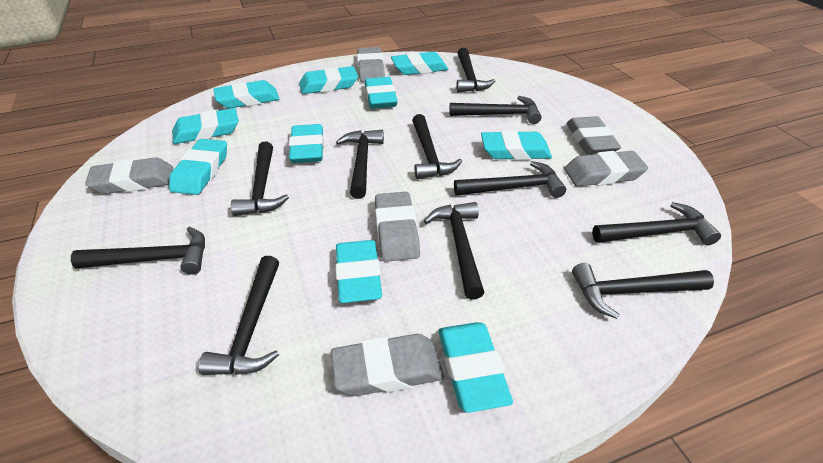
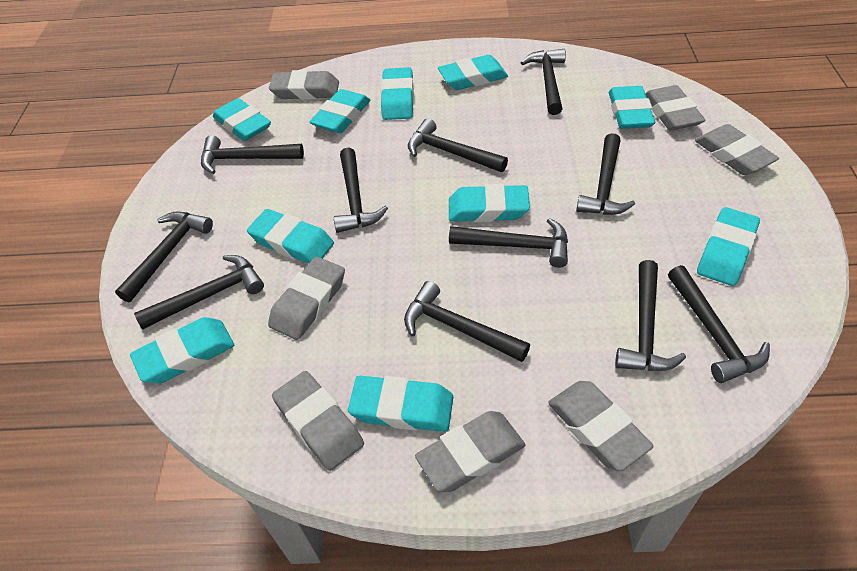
grey eraser: 6 -> 7

